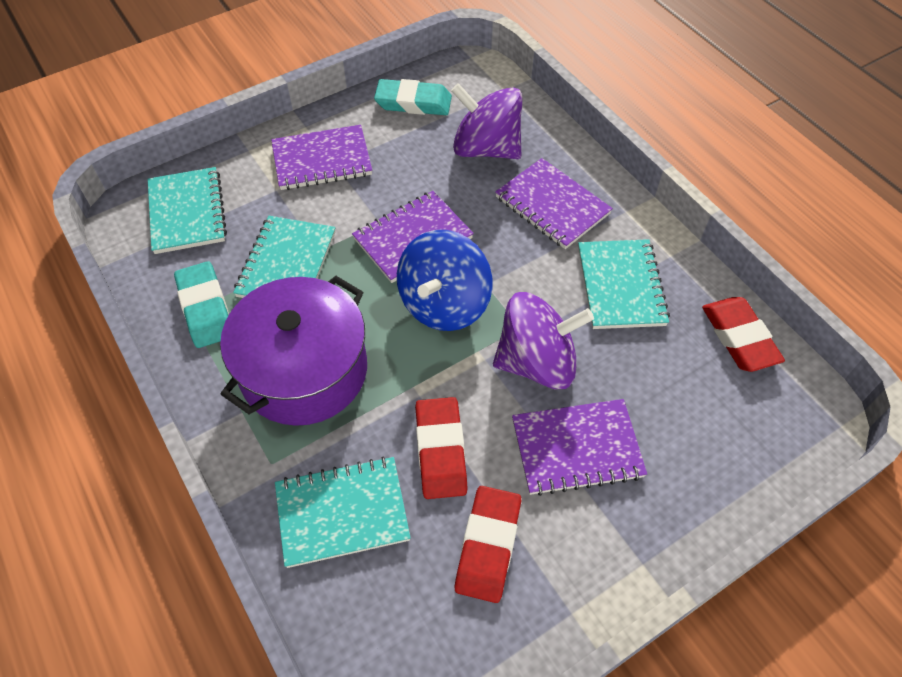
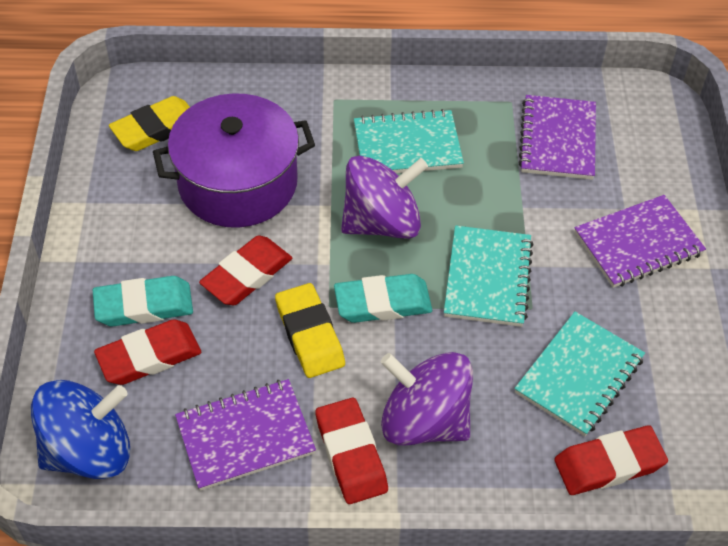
purple notebook: 4 -> 3
red eraser: 3 -> 4
turquoise notebook: 4 -> 3
yellow eraser: 0 -> 2

